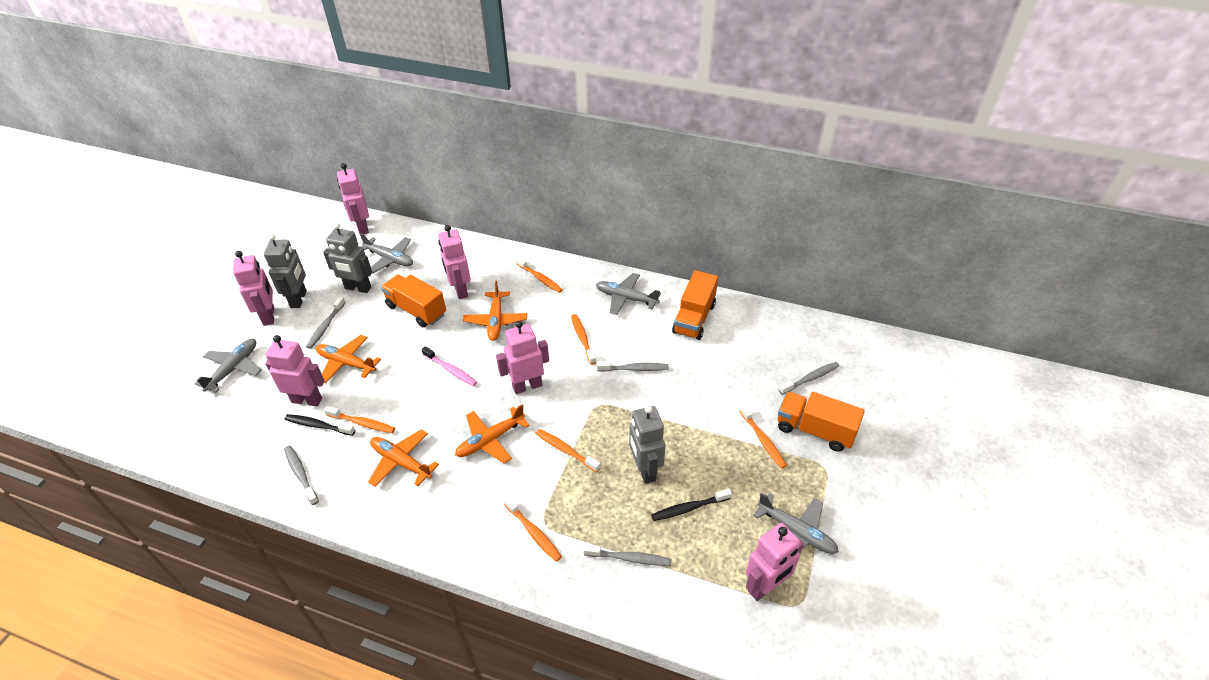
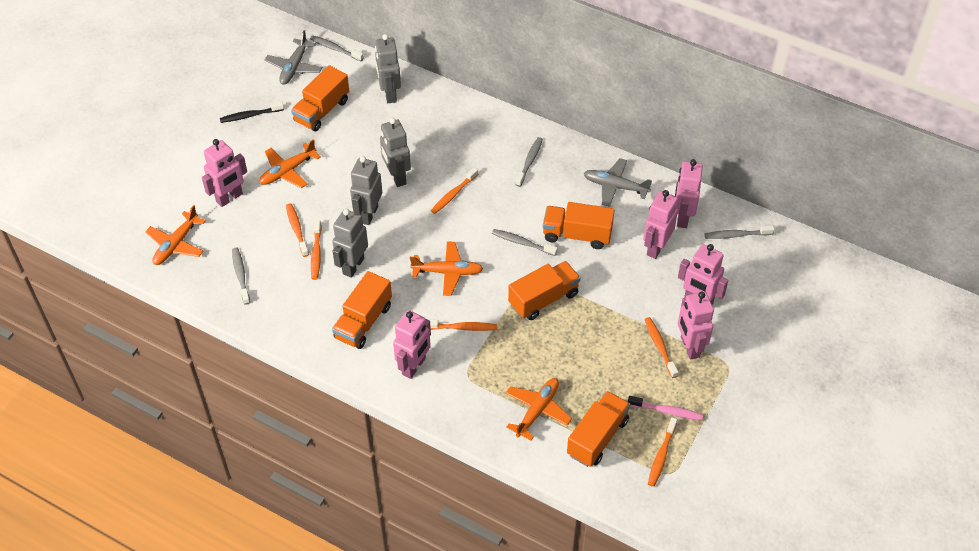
black toothbrush: 2 -> 1
grey plane: 4 -> 2
grey robot: 3 -> 4
orange truck: 3 -> 5

